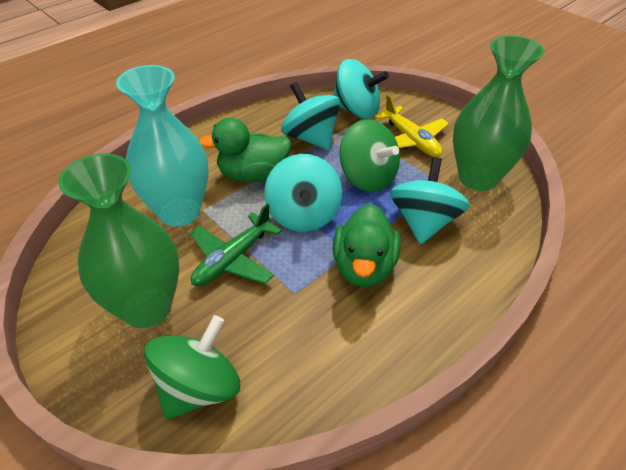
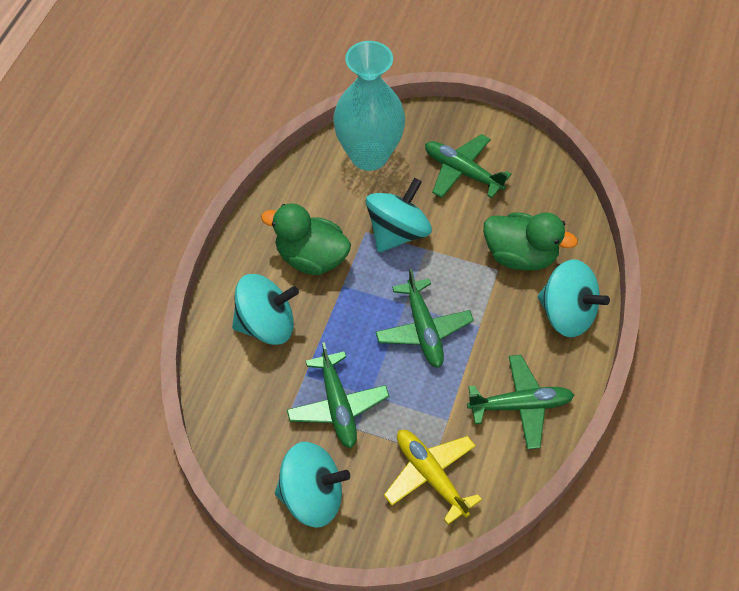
green plane: 1 -> 4
green spinning top: 2 -> 0
green vase: 2 -> 0

